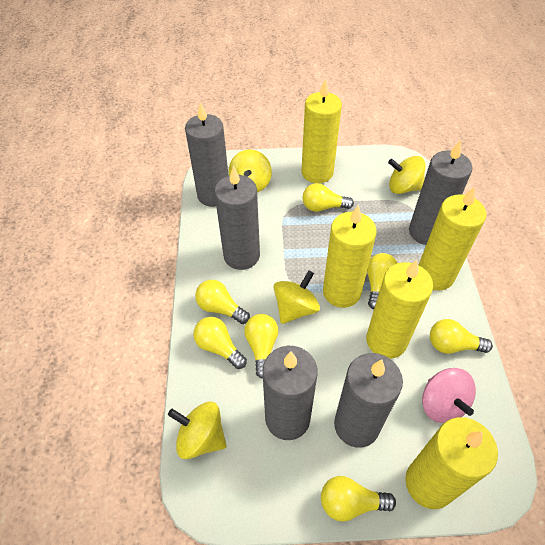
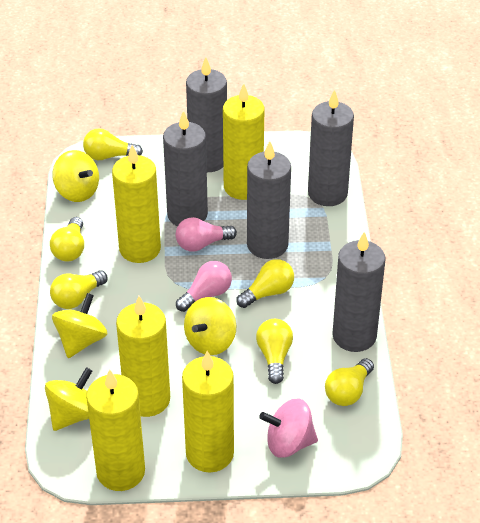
pink light bulb: 0 -> 2
yellow light bulb: 7 -> 6

